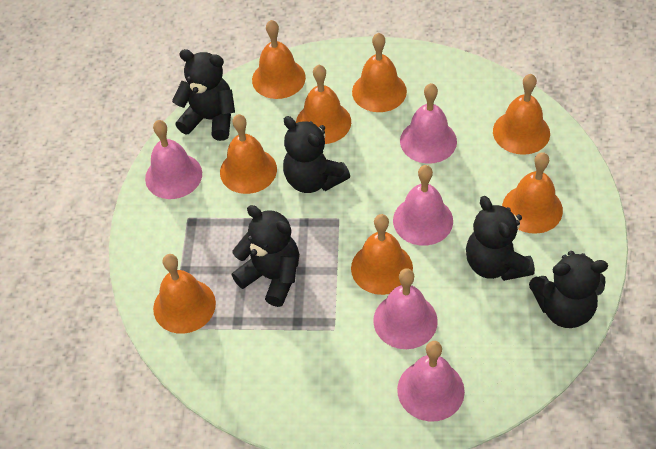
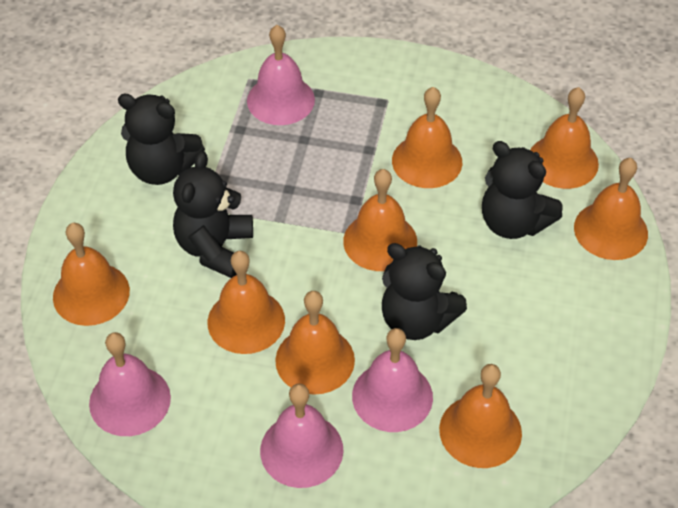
black teddy bear: 5 -> 4
pink bell: 5 -> 4

